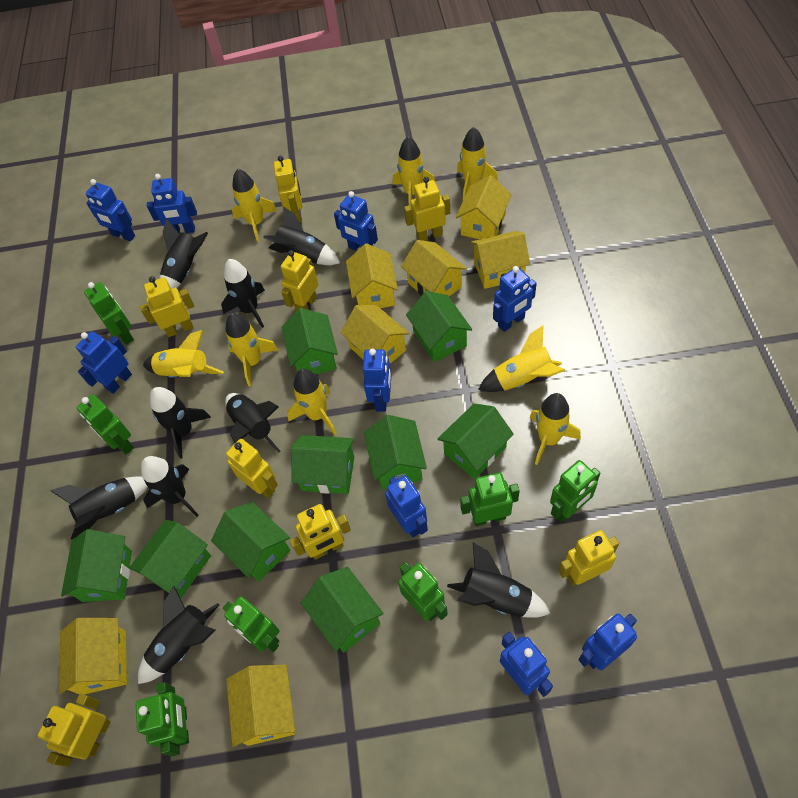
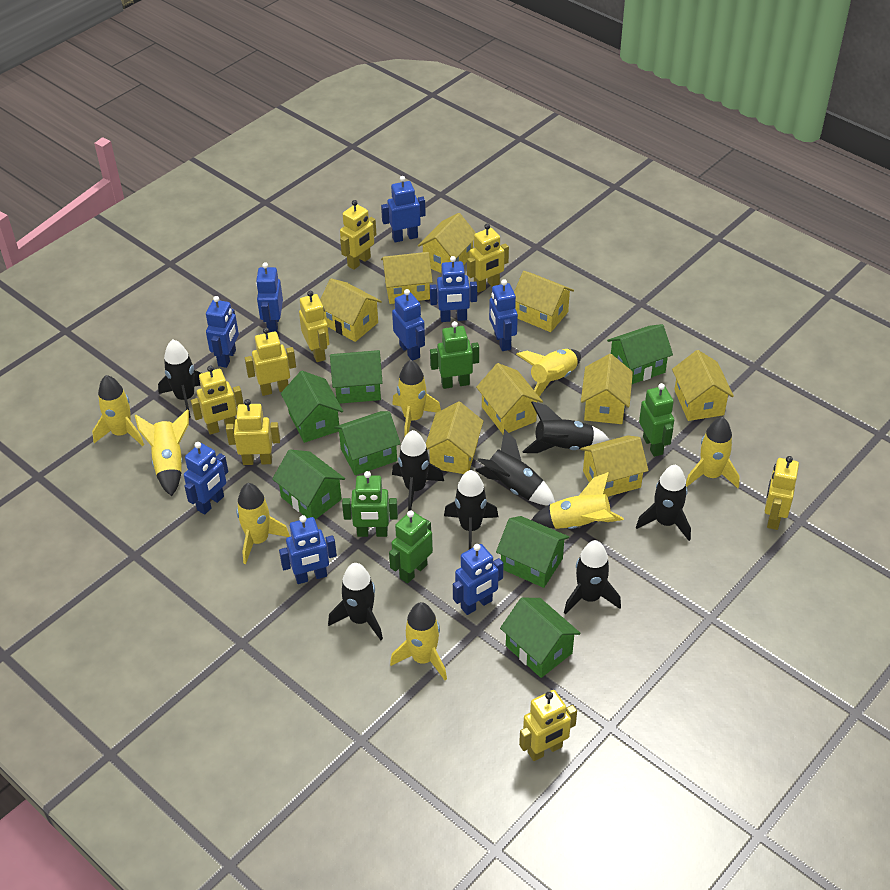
black rocket: 9 -> 8
green house: 9 -> 7
green robot: 7 -> 4
yellow house: 7 -> 9

